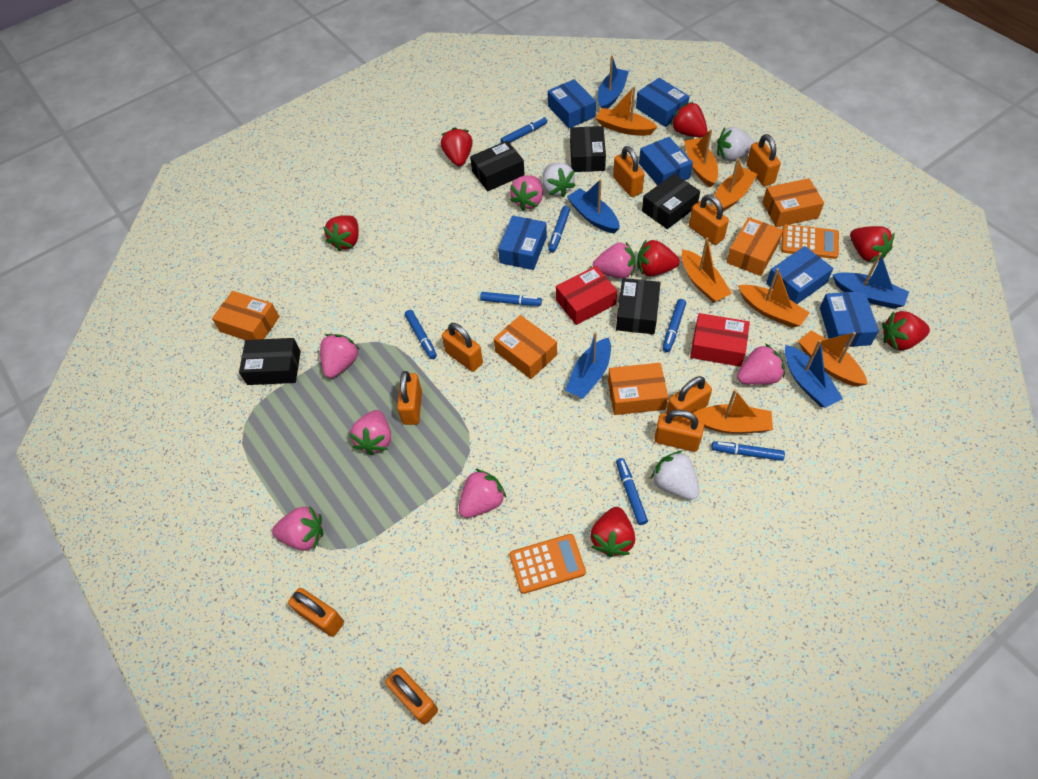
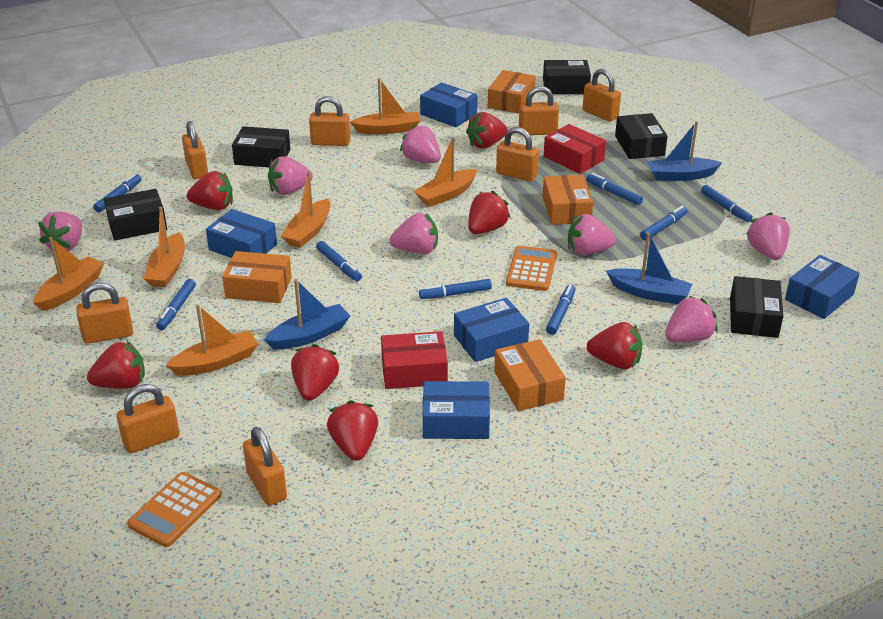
blue boat: 5 -> 3
blue box: 6 -> 5
blue marker: 7 -> 8
orange boat: 7 -> 6
orange box: 5 -> 4
orange padlock: 9 -> 8
white strawberry: 3 -> 0

